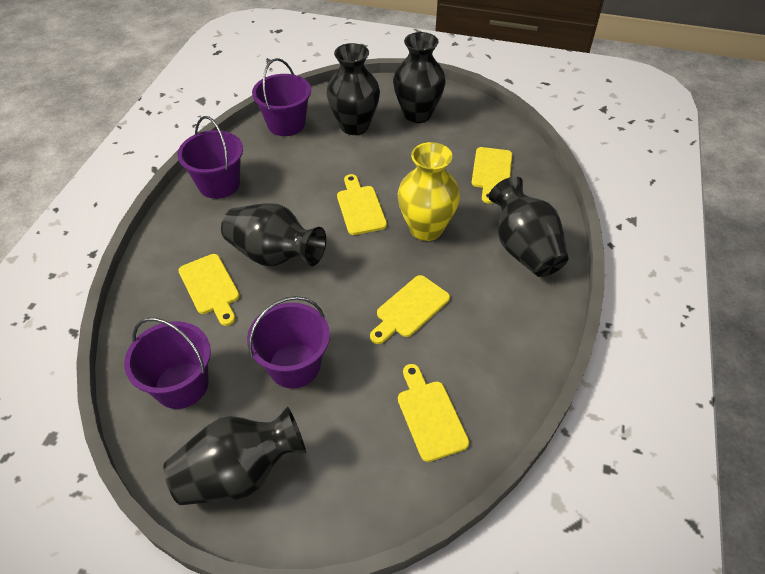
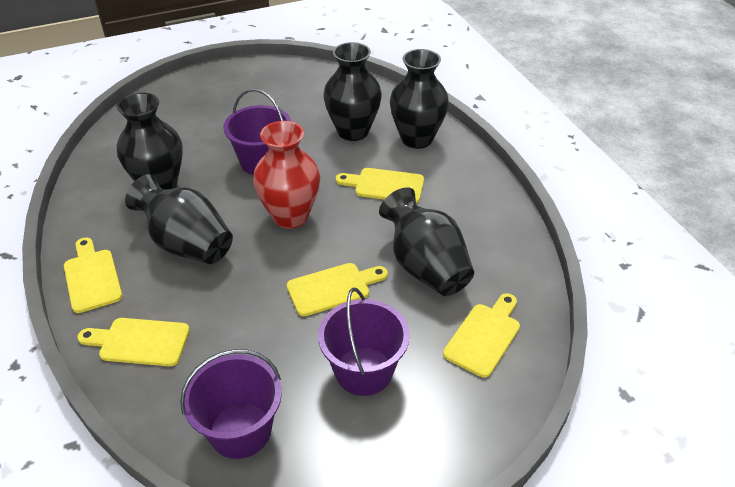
purple bucket: 4 -> 3
red vase: 0 -> 1
yellow vase: 1 -> 0

